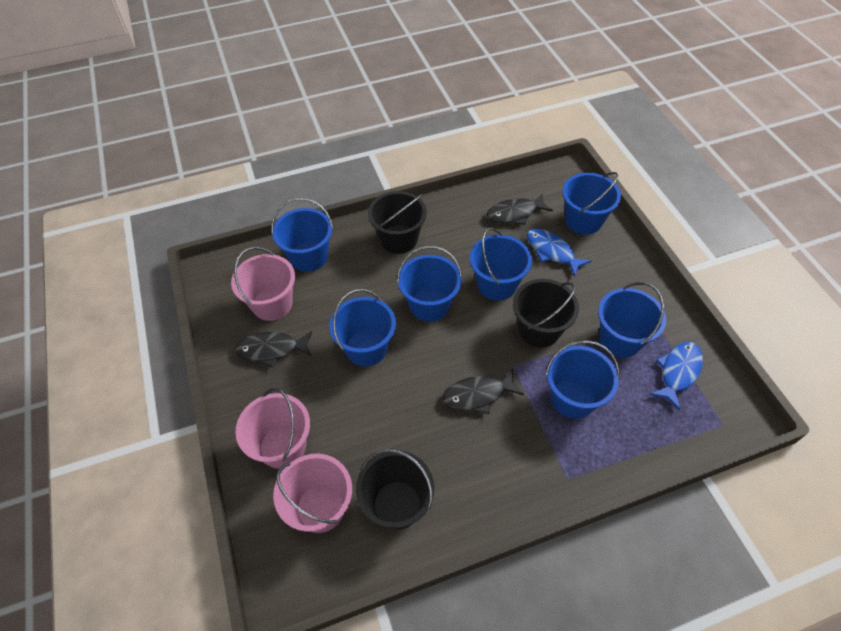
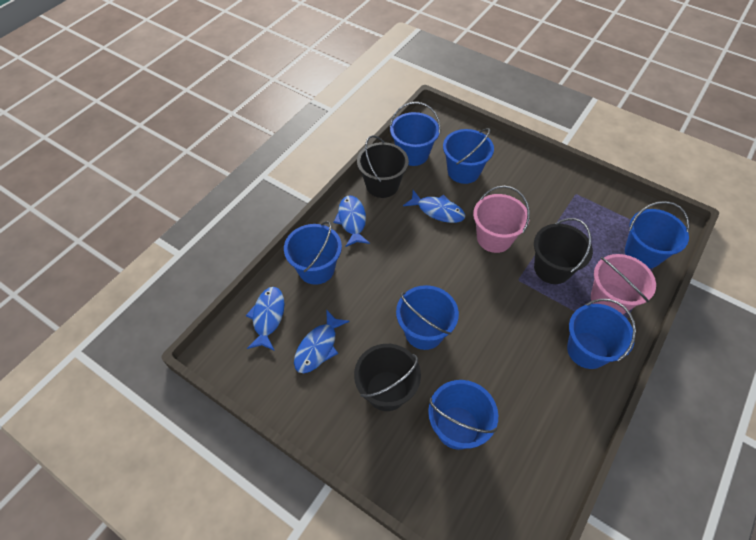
black fish: 3 -> 0
blue fish: 2 -> 4
pink bucket: 3 -> 2

